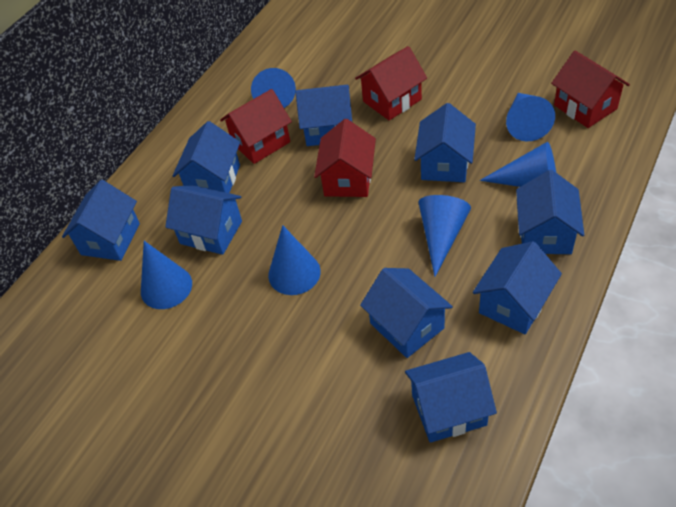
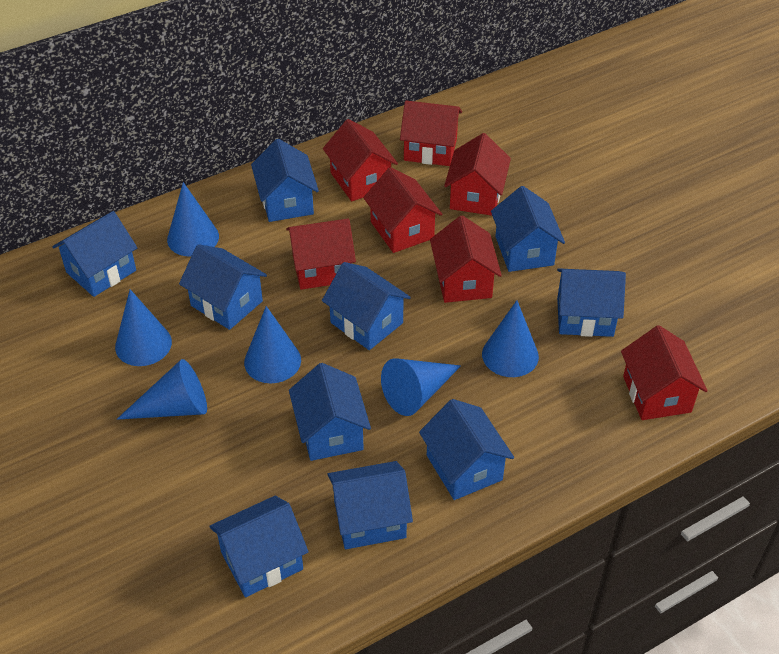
blue house: 9 -> 10
red house: 4 -> 7

